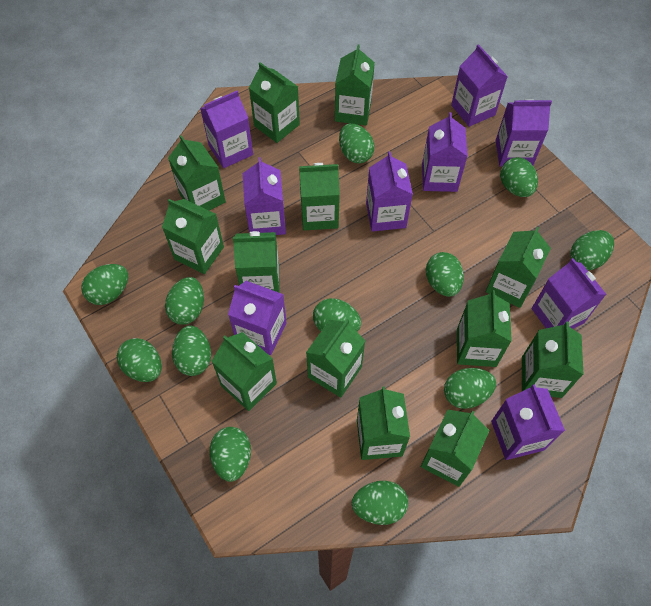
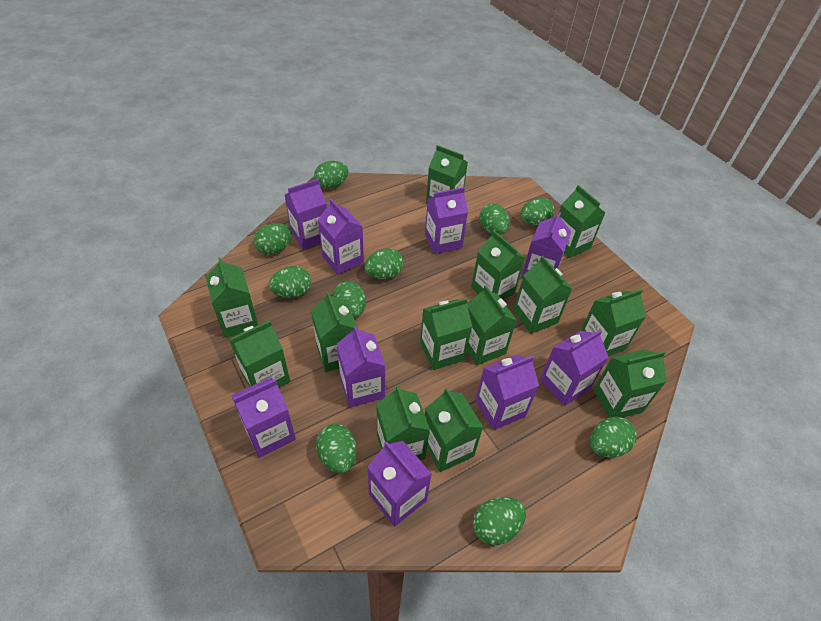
green egg: 12 -> 10

